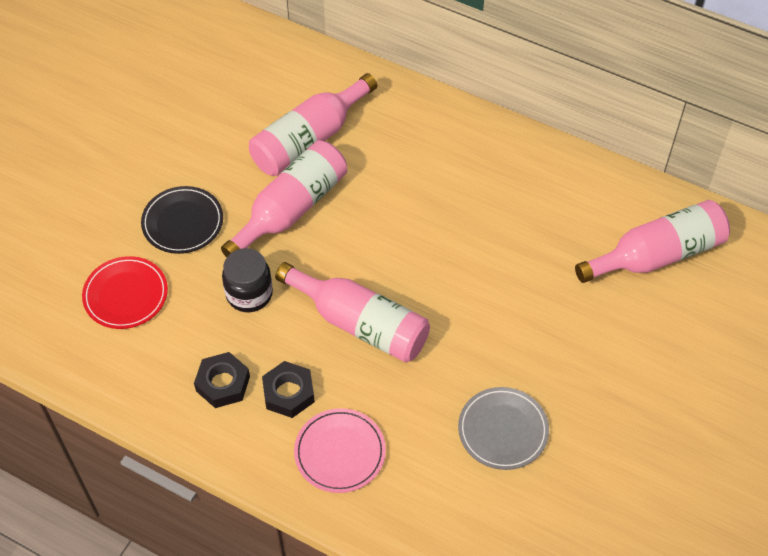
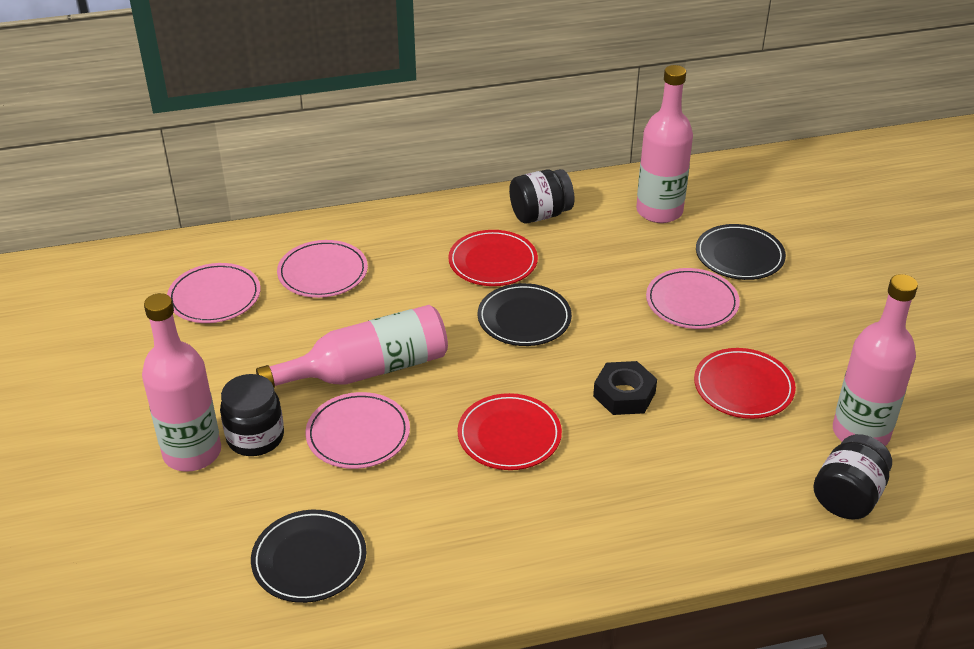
black jar: 1 -> 3
black nut: 2 -> 1
black plate: 1 -> 3
grey plate: 1 -> 0
pink plate: 1 -> 4
red plate: 1 -> 3

